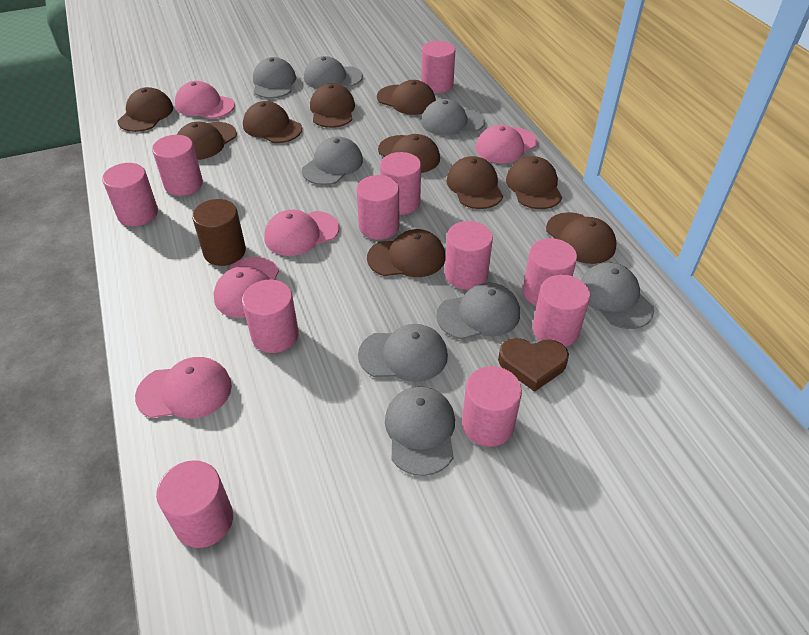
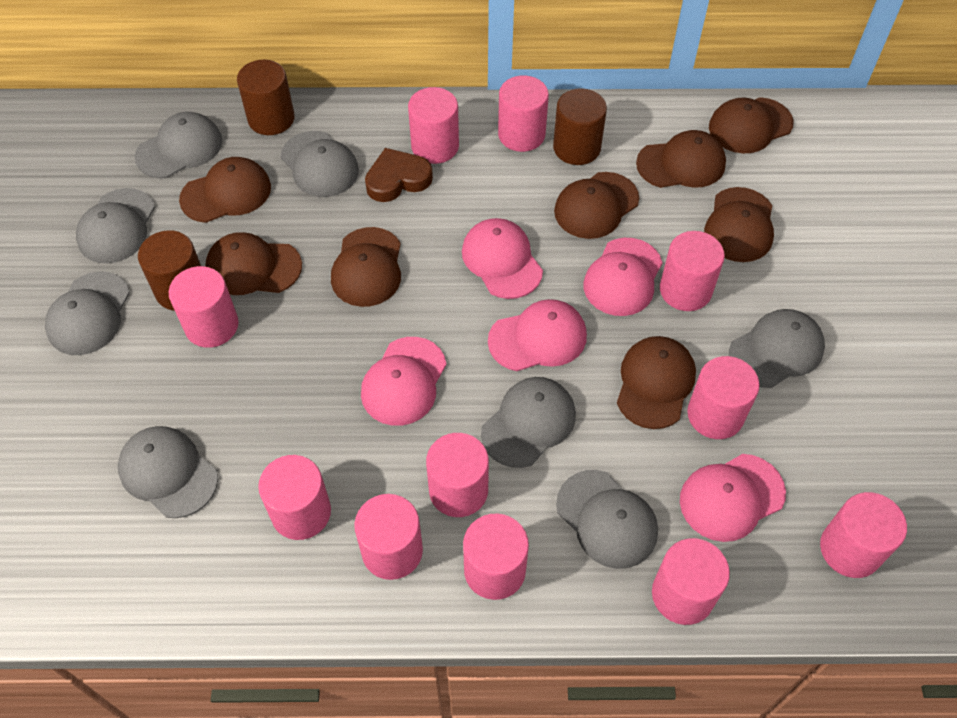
brown cap: 10 -> 8
brown cylinder: 1 -> 3

